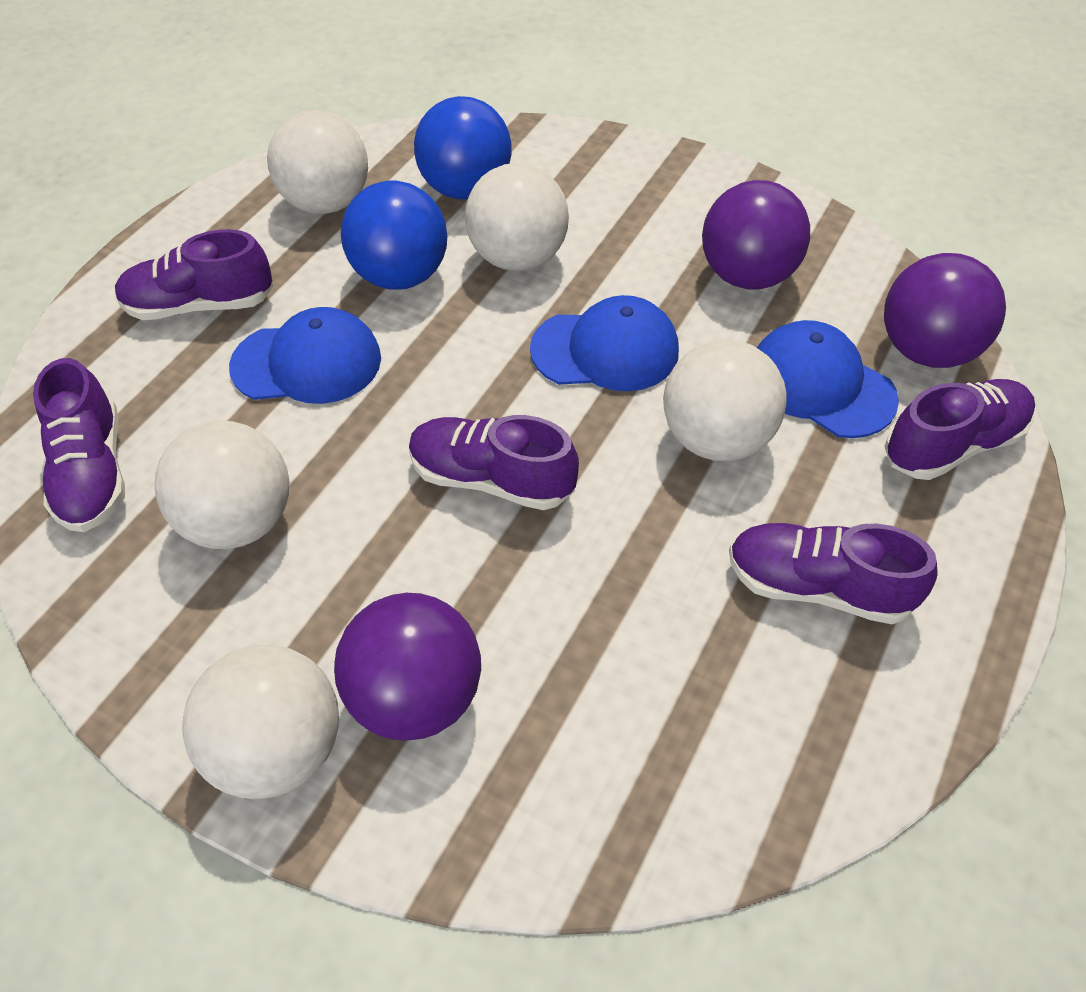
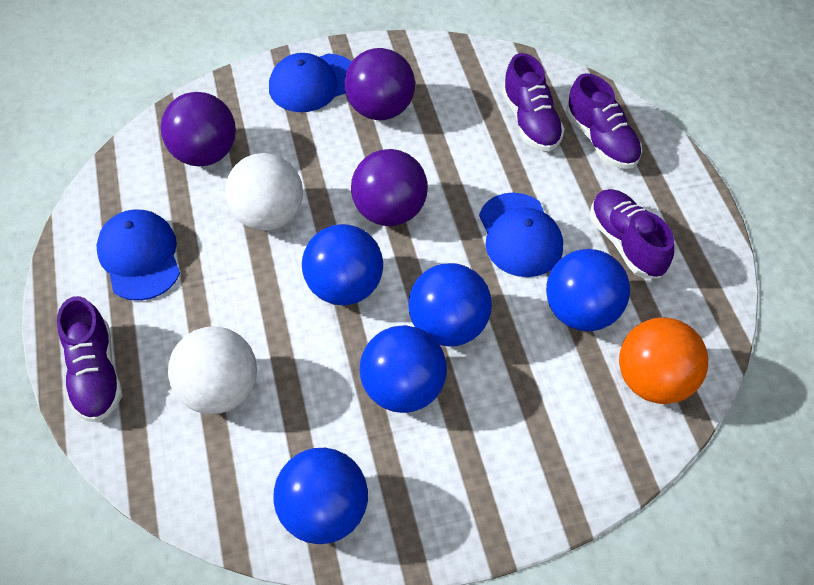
blue ball: 2 -> 5
orange ball: 0 -> 1
purple shoe: 5 -> 4
white ball: 5 -> 2

